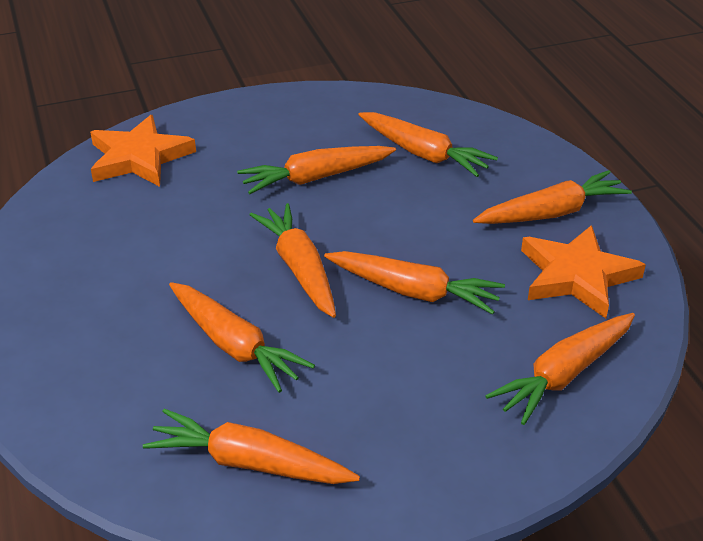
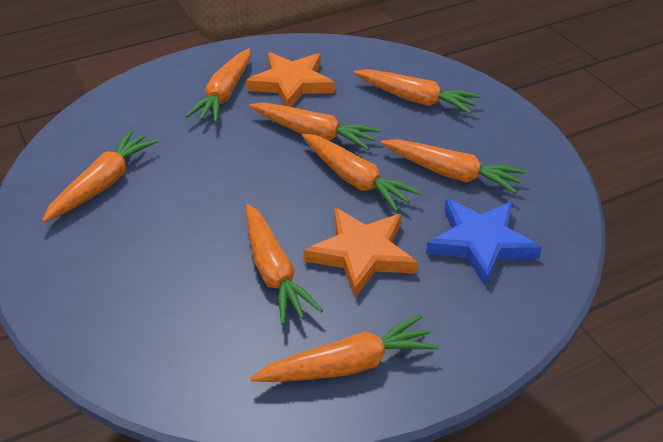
blue star: 0 -> 1

